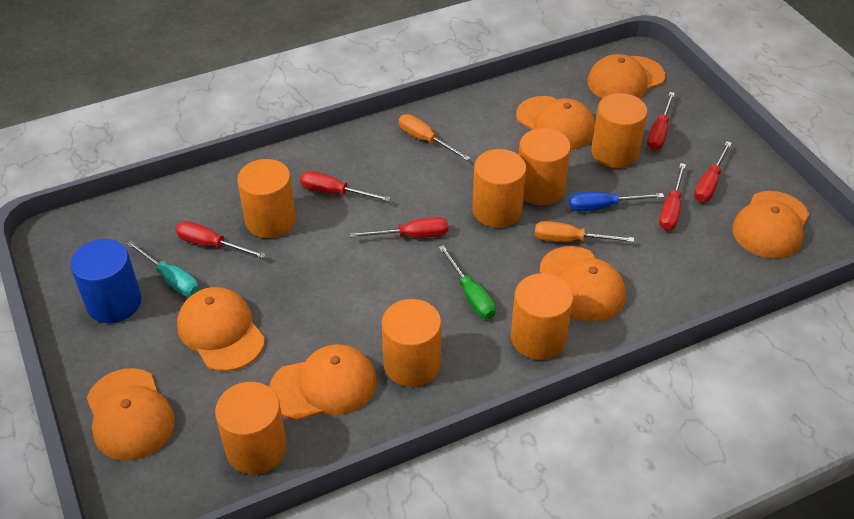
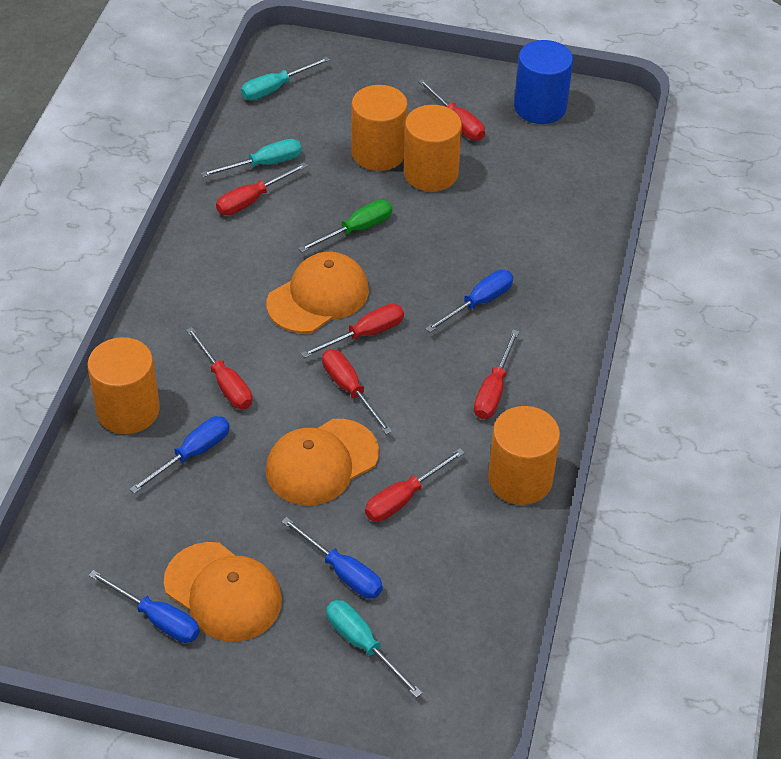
blue screwdriver: 1 -> 4
orange cap: 7 -> 3
orange cylinder: 7 -> 4
orange screwdriver: 2 -> 0
red screwdriver: 6 -> 7
turquoise screwdriver: 1 -> 3

